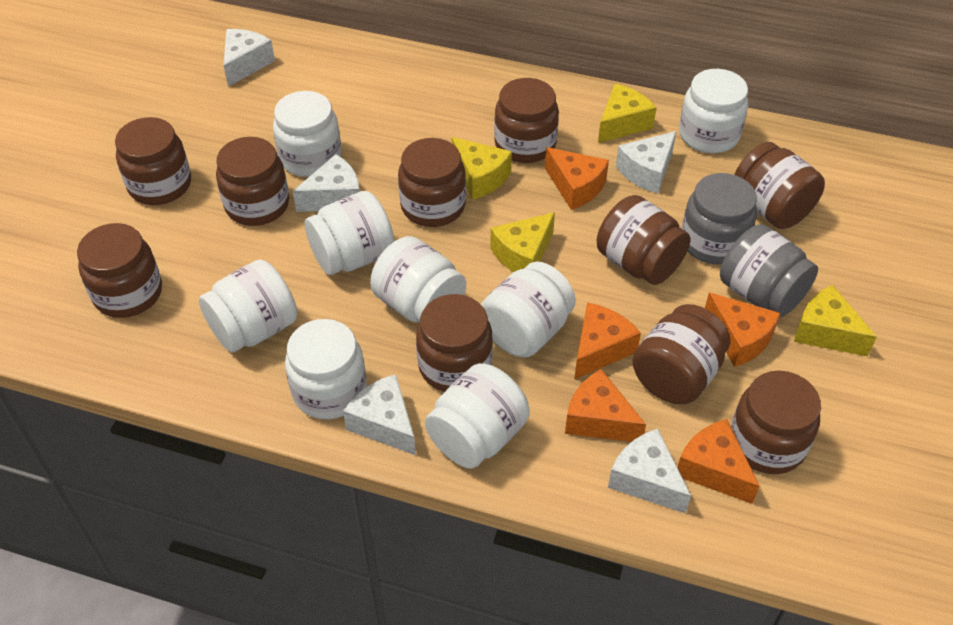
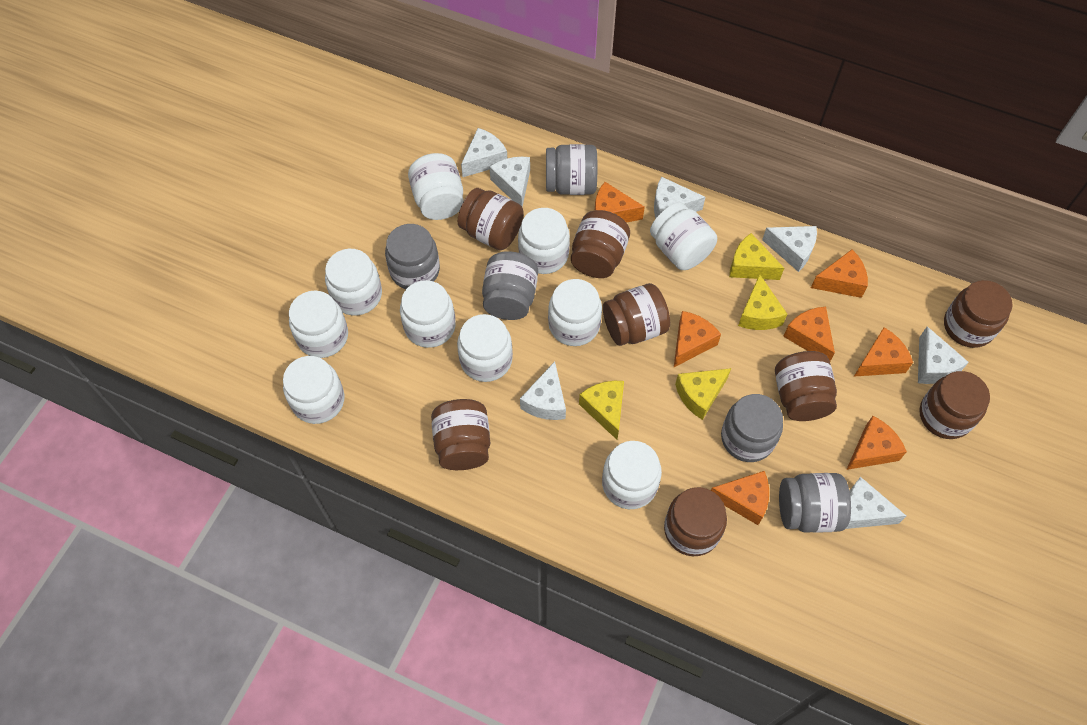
brown jar: 10 -> 8
grey jar: 2 -> 5
orange cheese: 5 -> 7
white cheese: 5 -> 7
white jar: 8 -> 10

